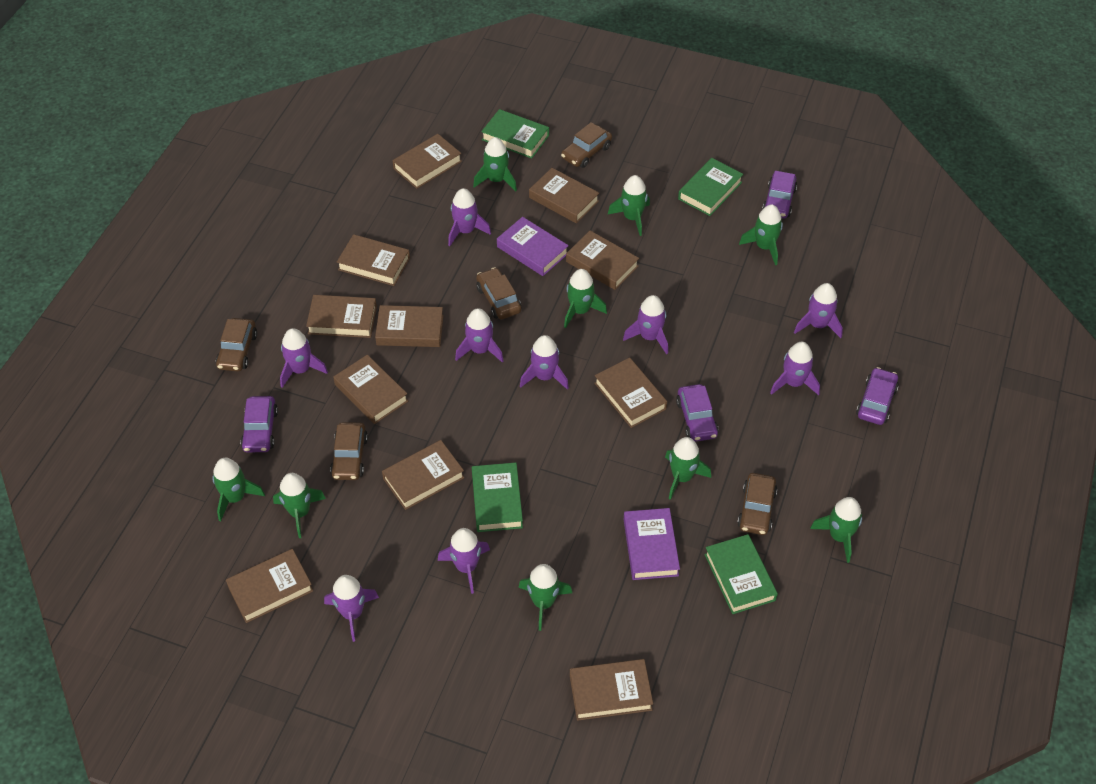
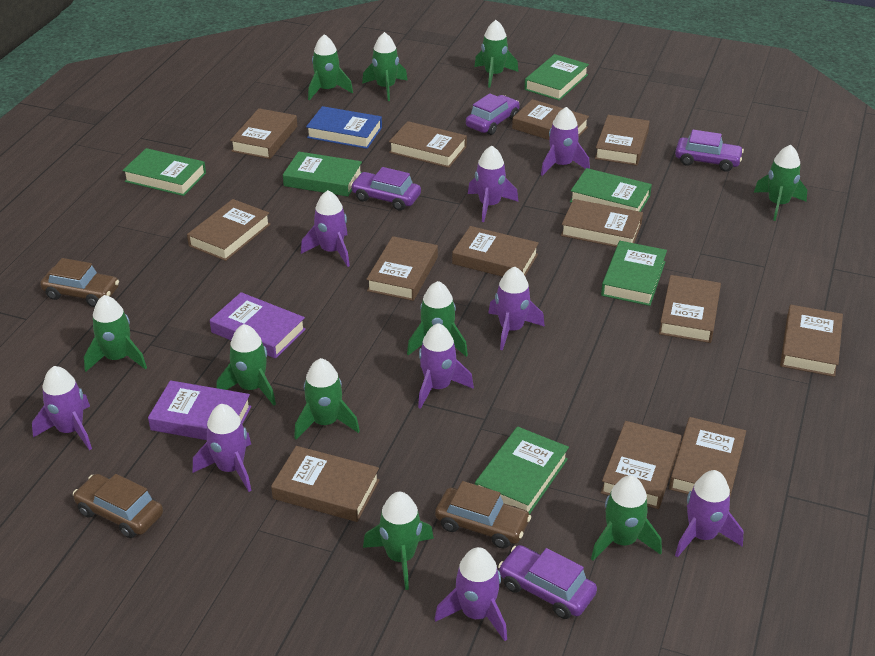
blue book: 0 -> 1
brown book: 11 -> 13
brown car: 5 -> 3
green book: 4 -> 6
green rocket: 9 -> 10

